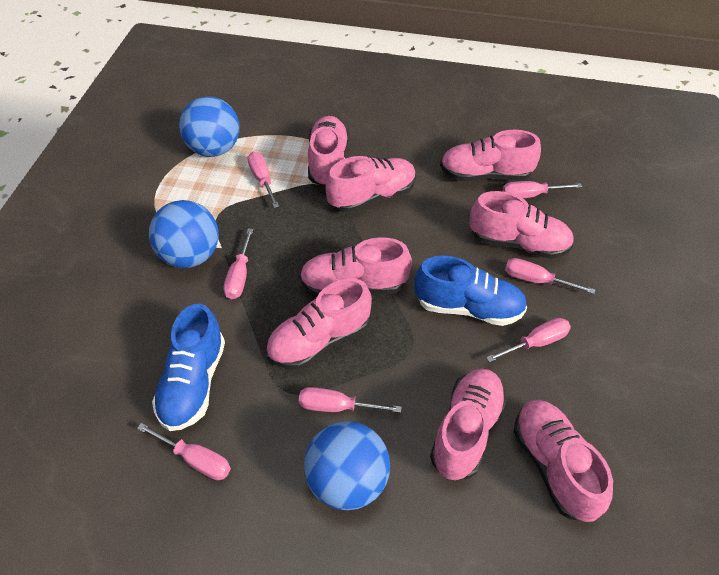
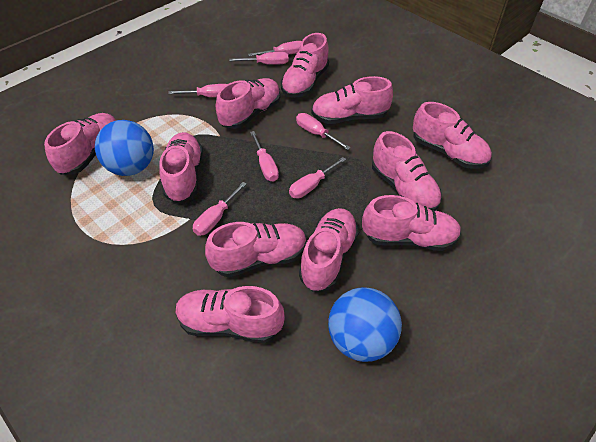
blue ball: 3 -> 2
blue shoe: 2 -> 0
pink shoe: 8 -> 11

